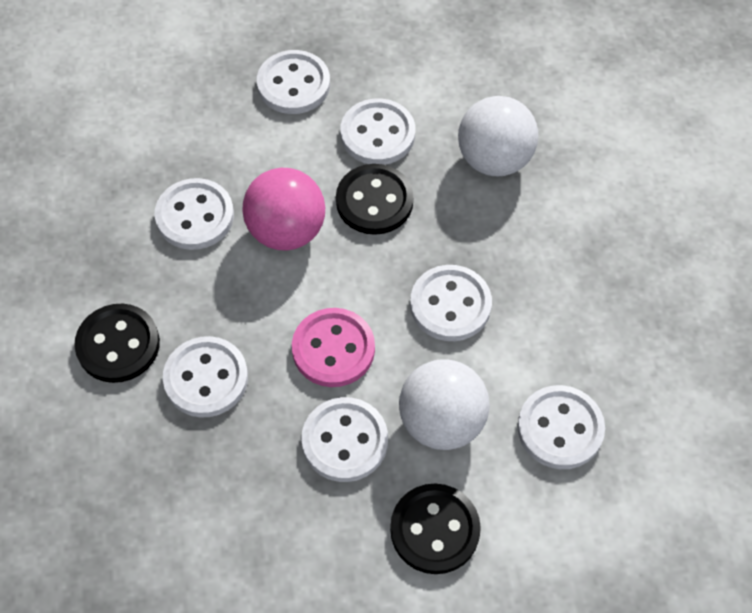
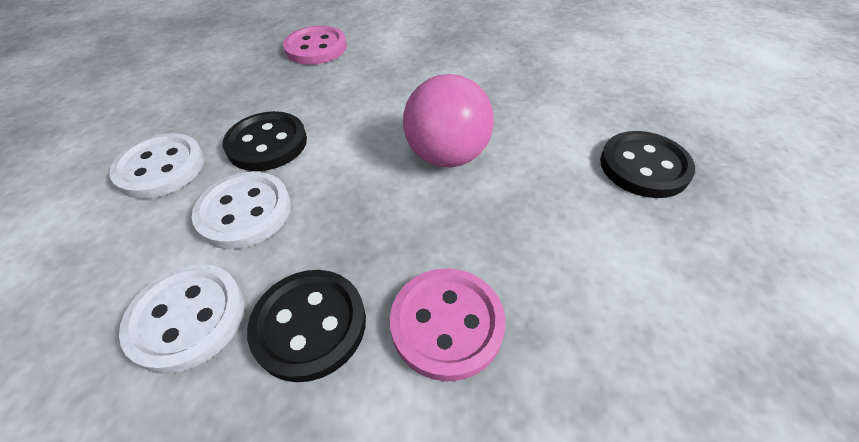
pink button: 1 -> 2
white ball: 2 -> 0
white button: 7 -> 3

